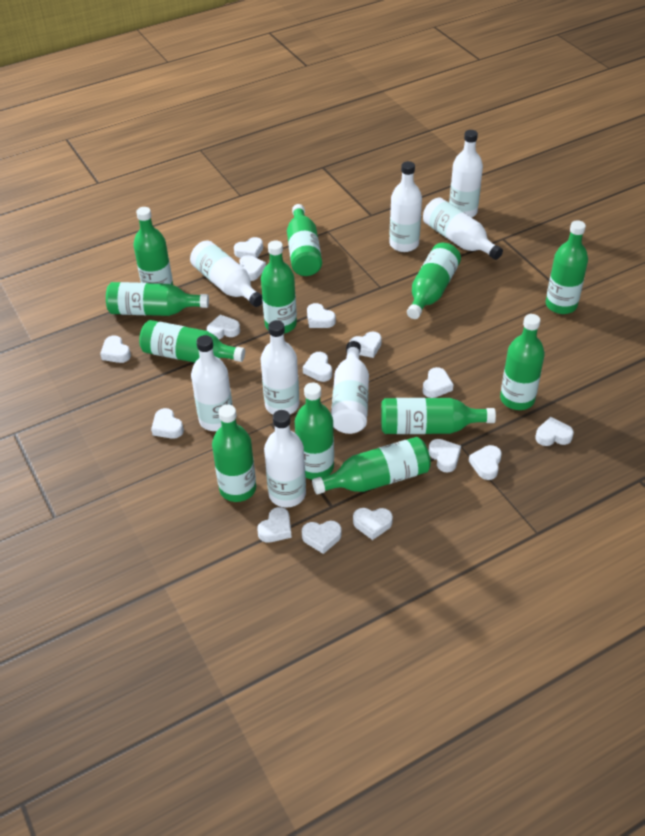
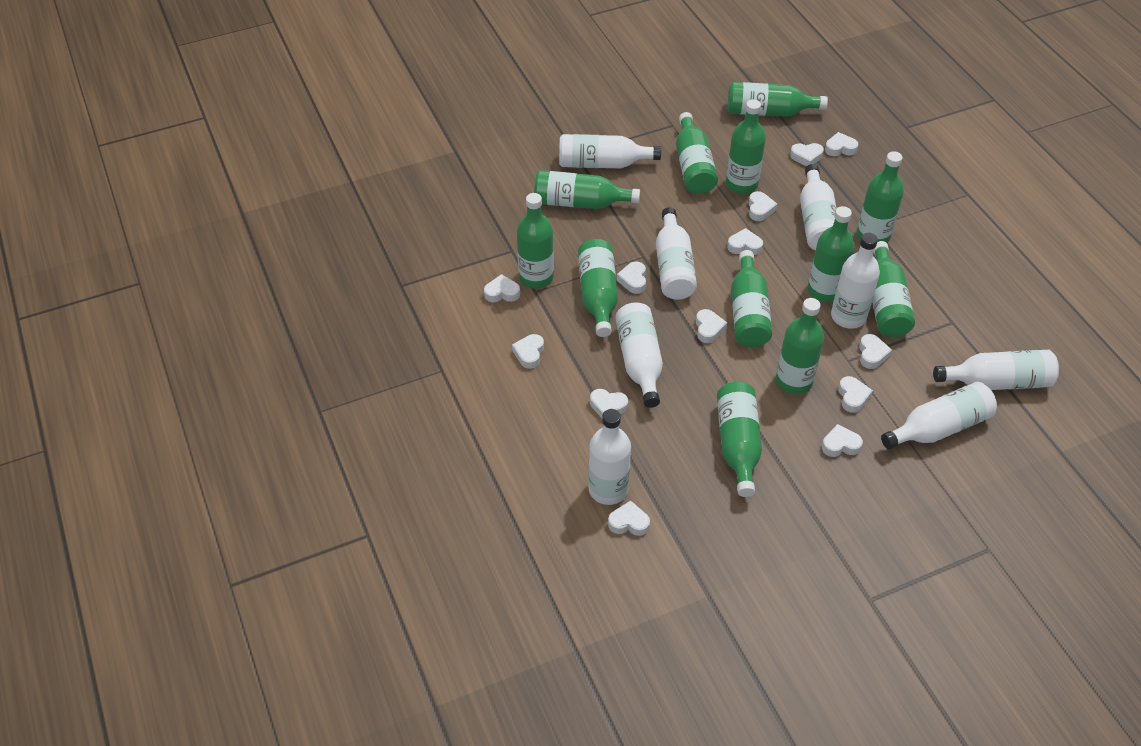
white heart: 15 -> 13

